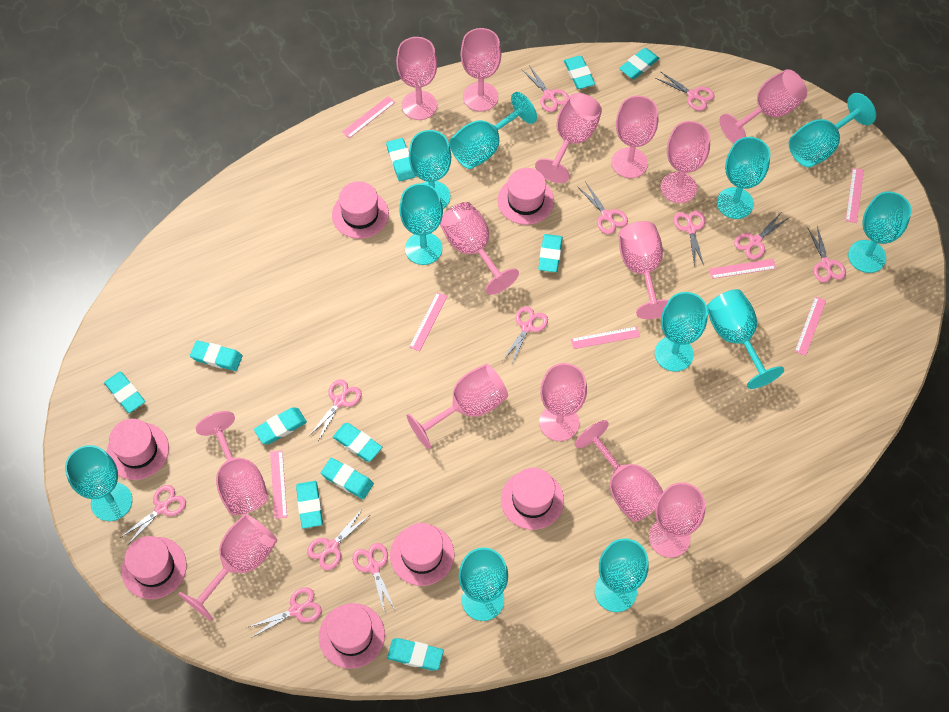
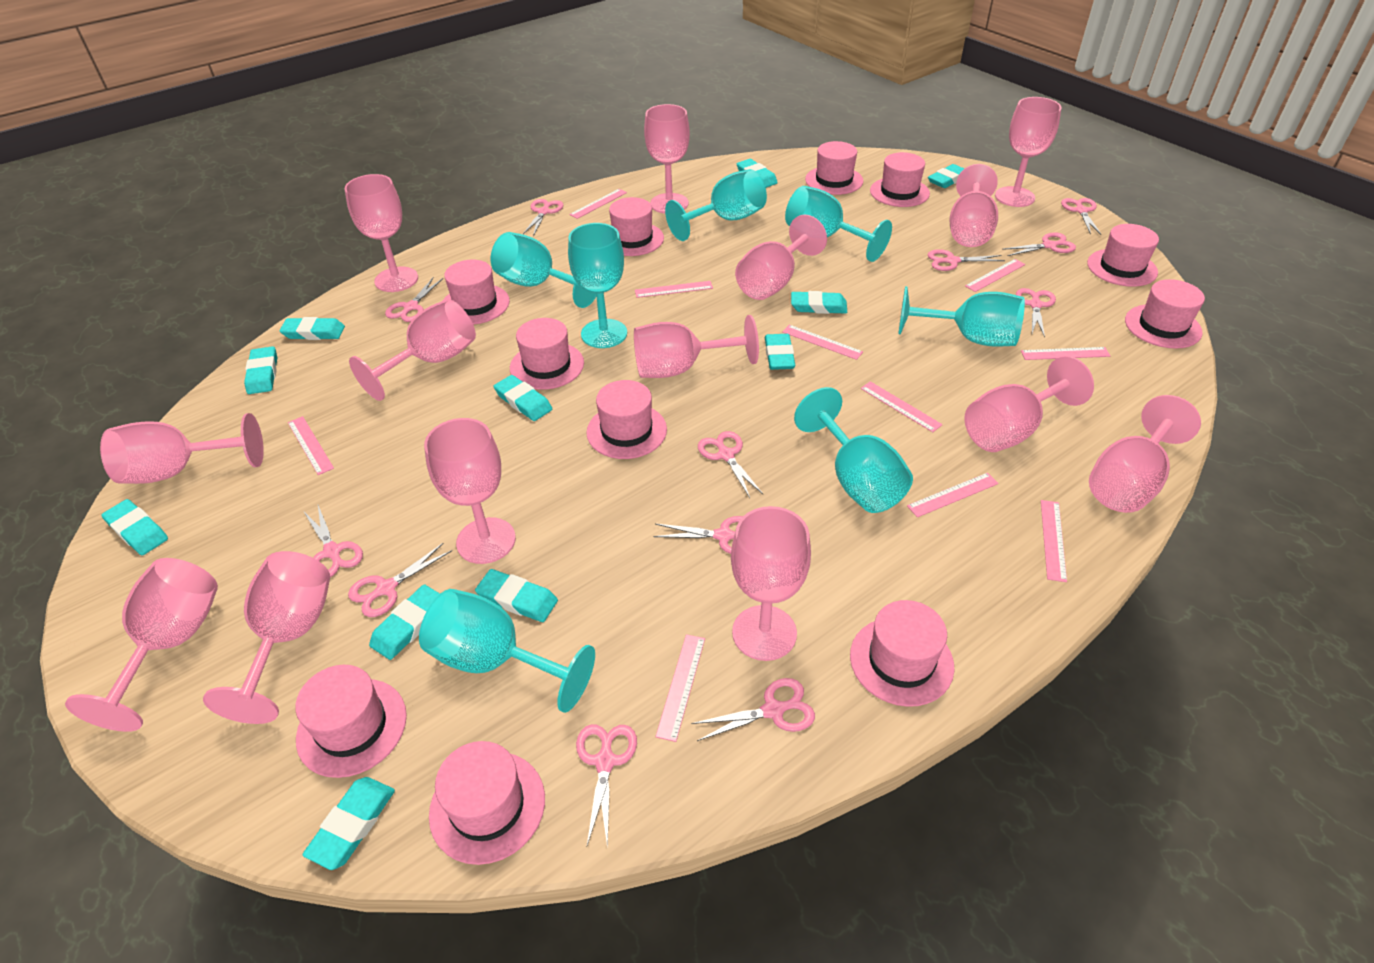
pink hat: 7 -> 11
pink ruler: 7 -> 10
turquoise goblet: 11 -> 7

